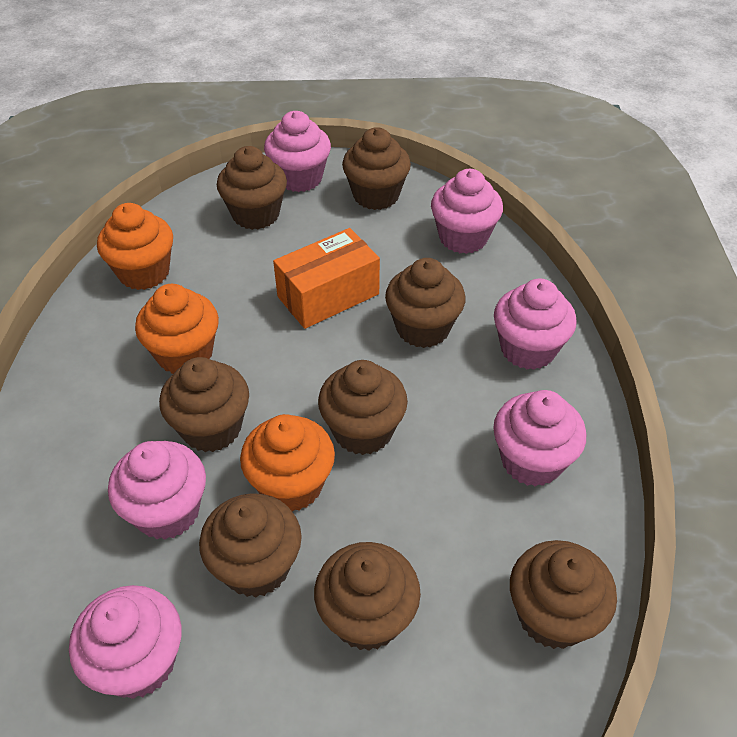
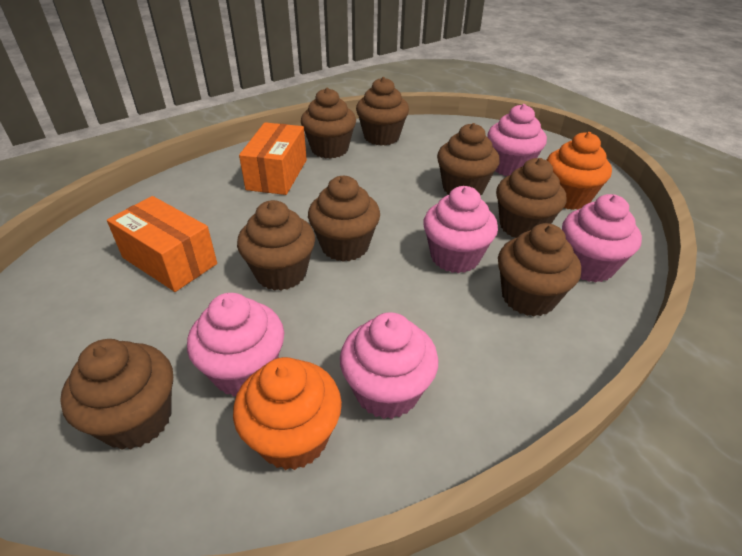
orange box: 1 -> 2
orange cupcake: 3 -> 2
pink cupcake: 6 -> 5

